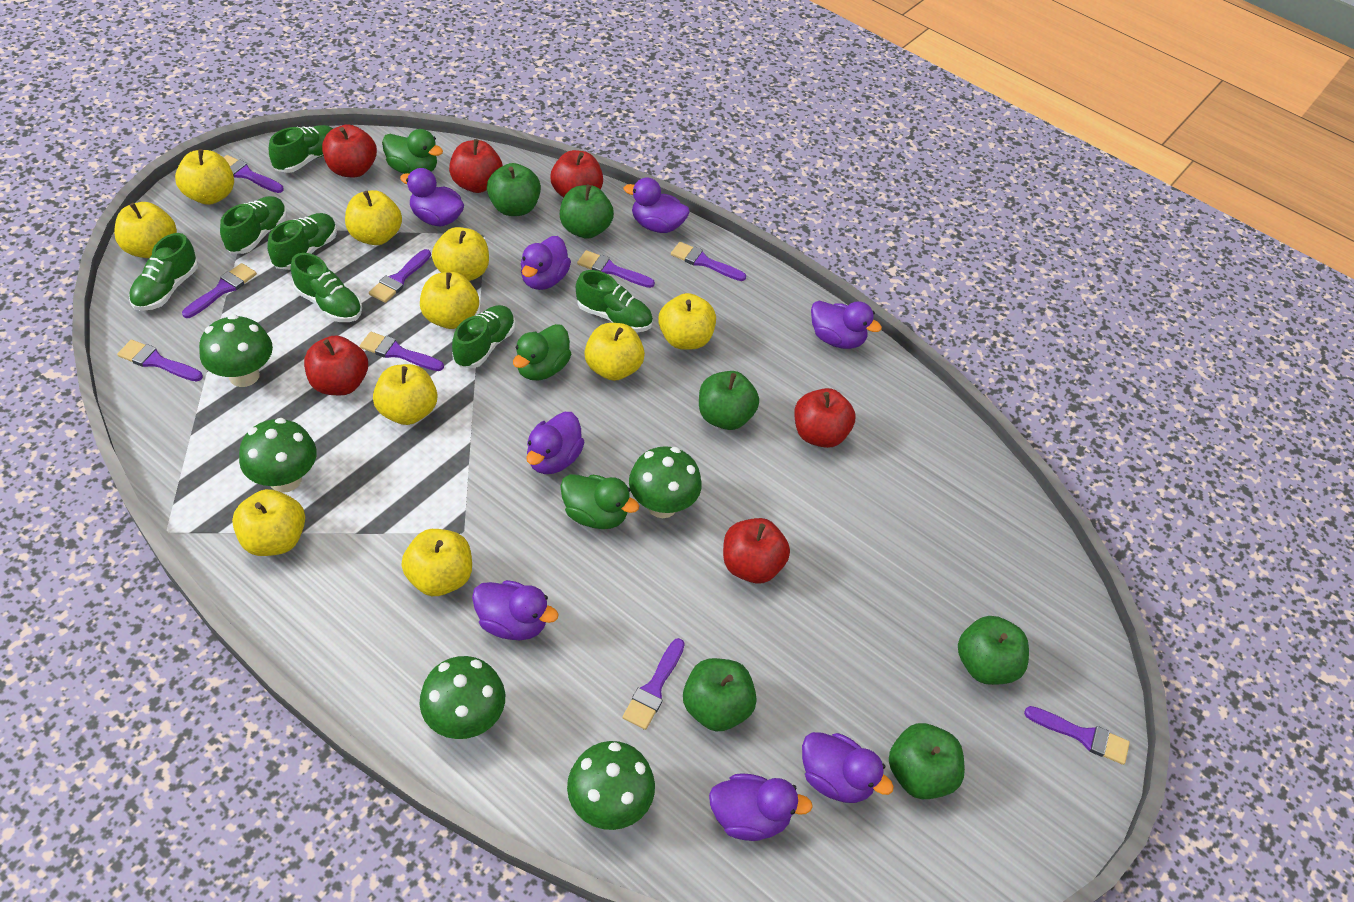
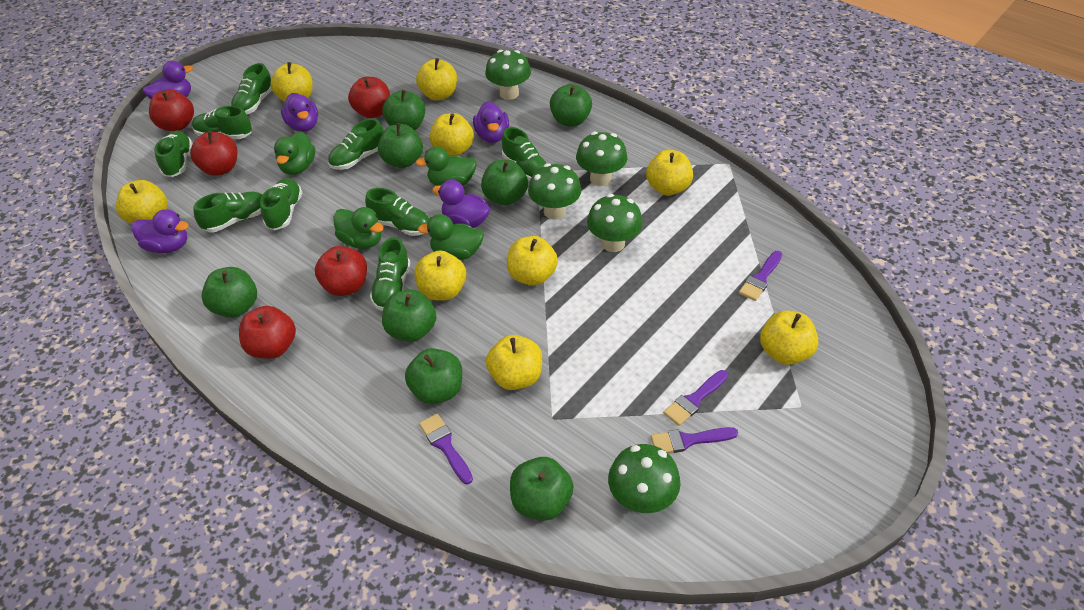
green apple: 6 -> 8
green duck: 3 -> 4
green shoe: 7 -> 9
purple brush: 9 -> 4
purple duck: 8 -> 5
red apple: 6 -> 5
yellow apple: 10 -> 9

